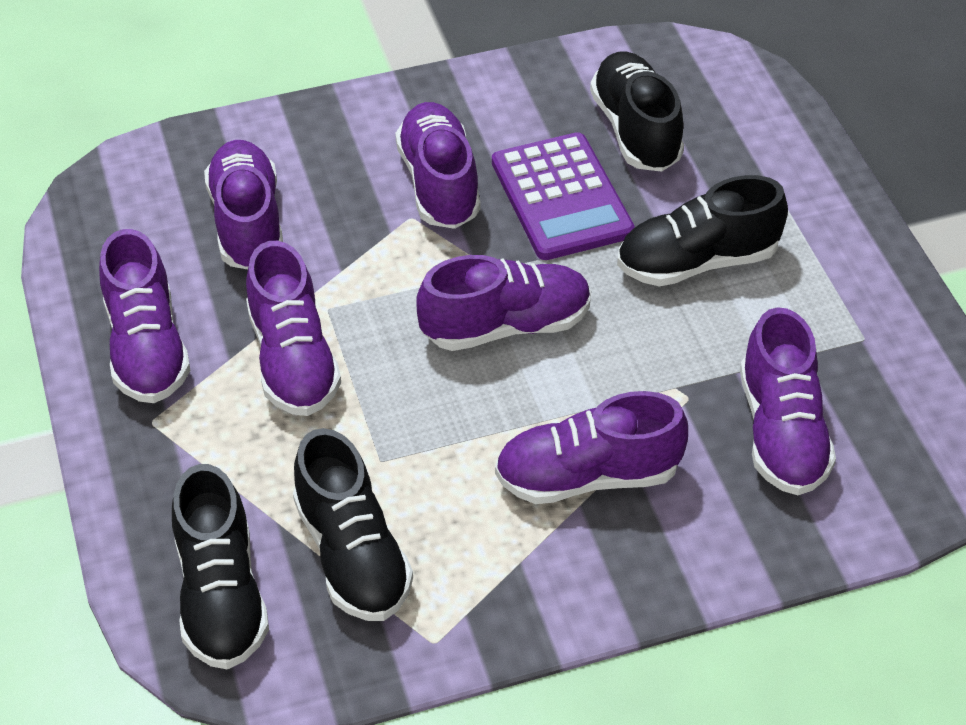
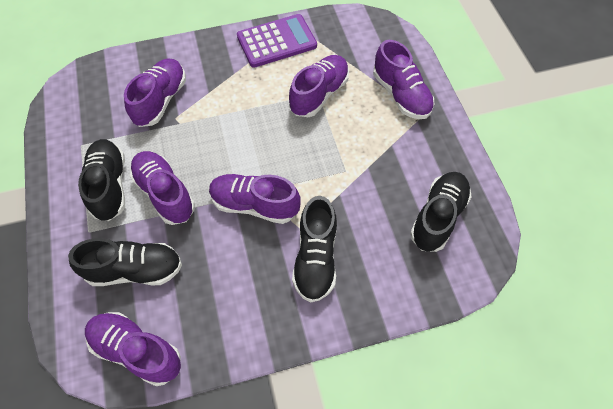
purple shoe: 7 -> 6

